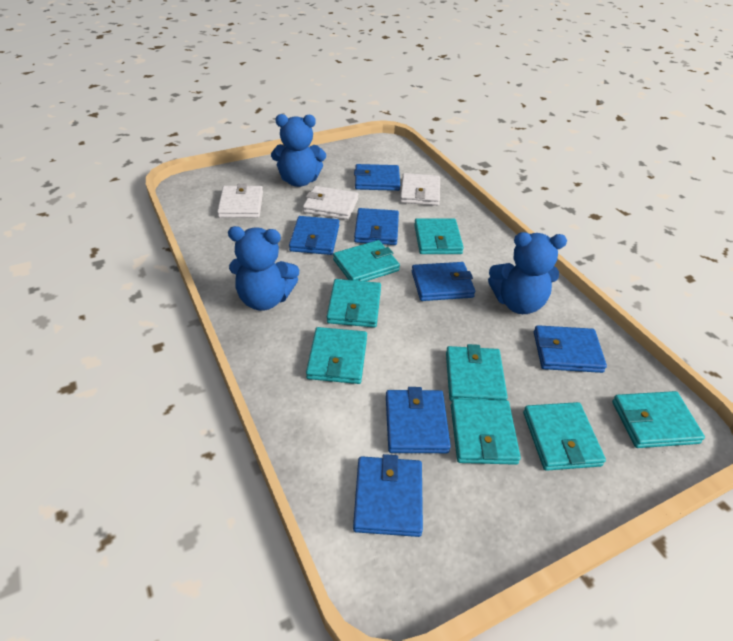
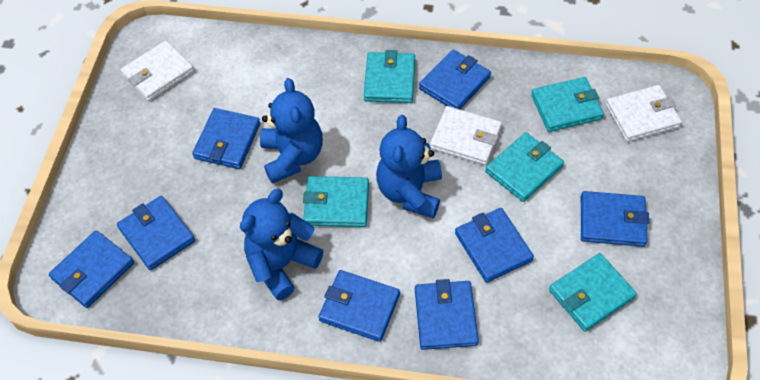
blue wallet: 7 -> 8
turquoise wallet: 8 -> 5

